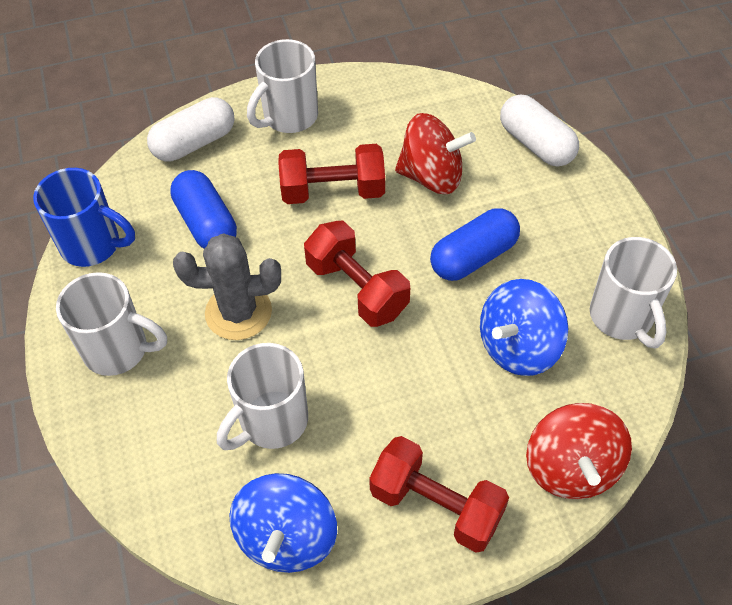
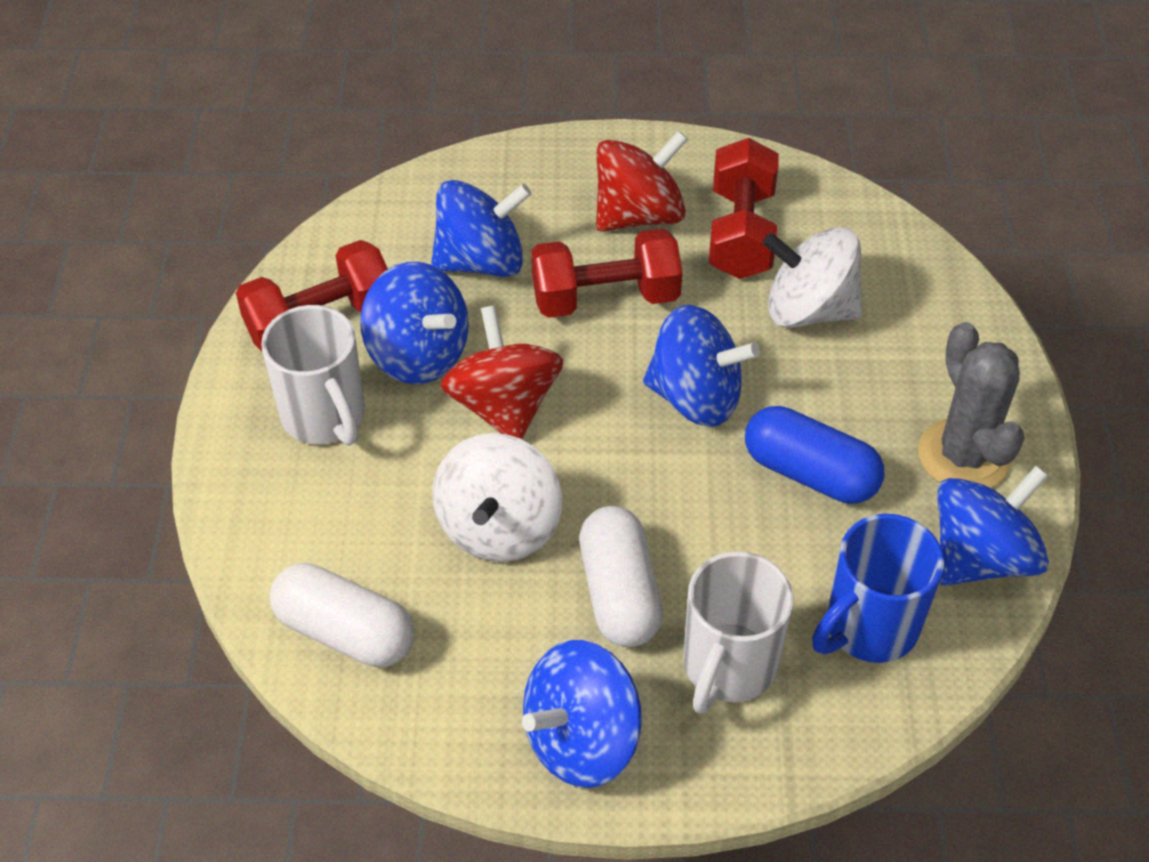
blue capsule: 2 -> 1
blue spinning top: 2 -> 5
white mug: 4 -> 2
white spinning top: 0 -> 2

